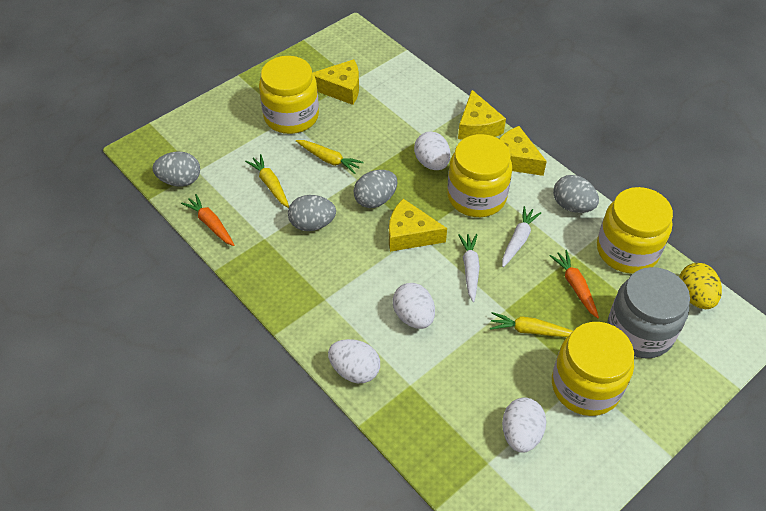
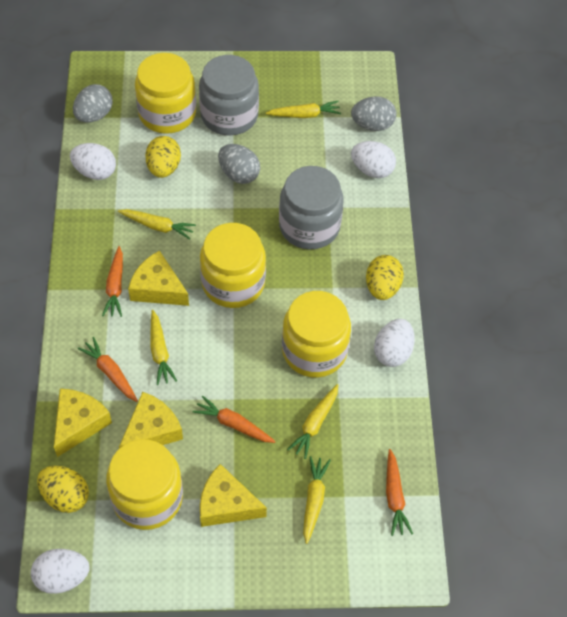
grey egg: 4 -> 3
grey jar: 1 -> 2
orange carrot: 2 -> 4
white carrot: 2 -> 0
yellow carrot: 3 -> 5
yellow egg: 1 -> 3

